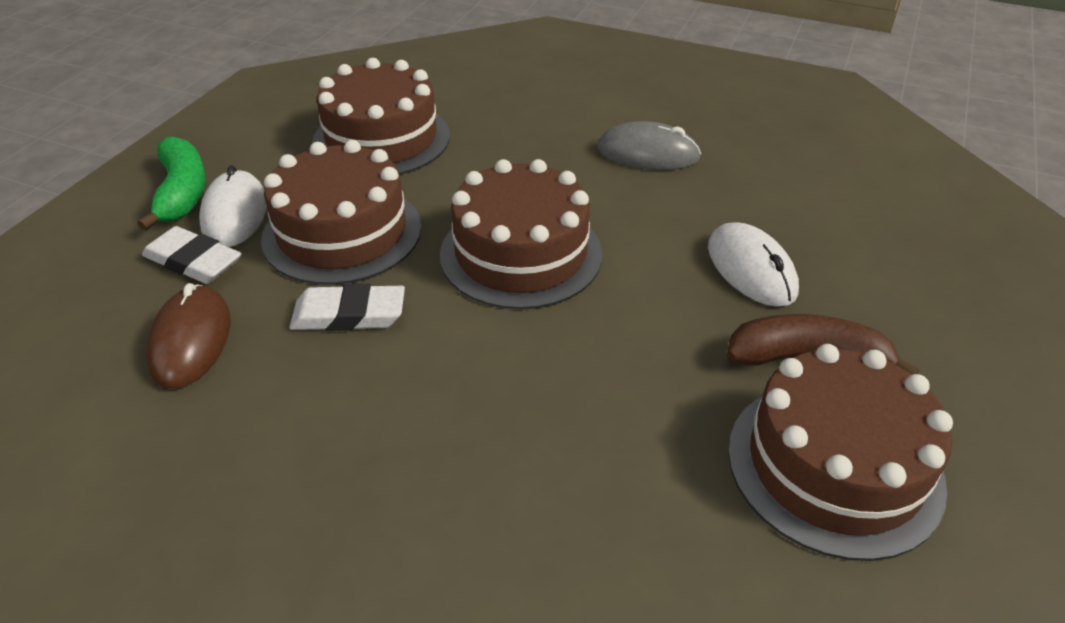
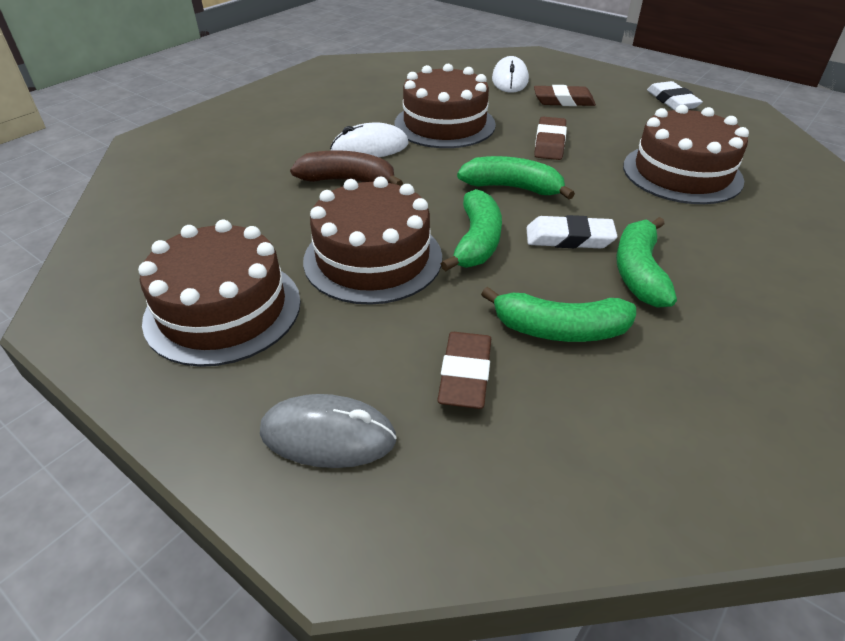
brown eraser: 0 -> 3
brown mouse: 1 -> 0
green banana: 1 -> 4

